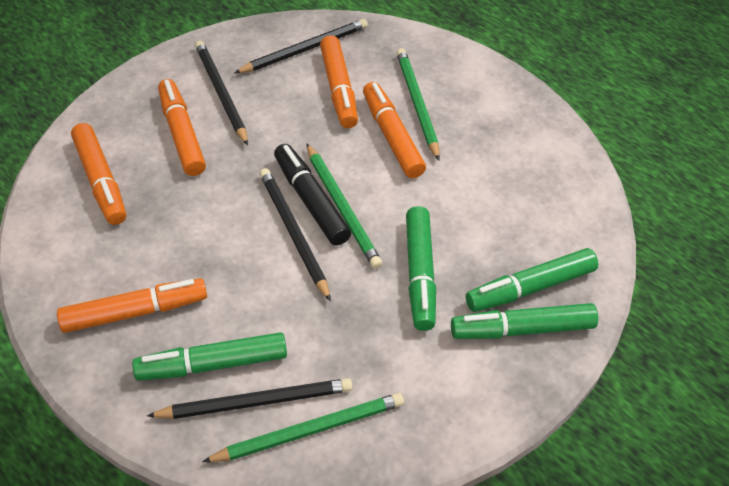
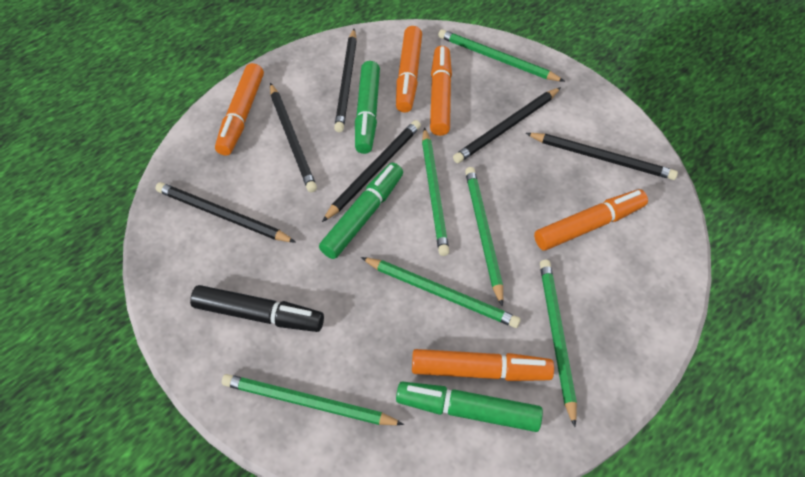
black pencil: 4 -> 6
green marker: 4 -> 3
green pencil: 3 -> 6

